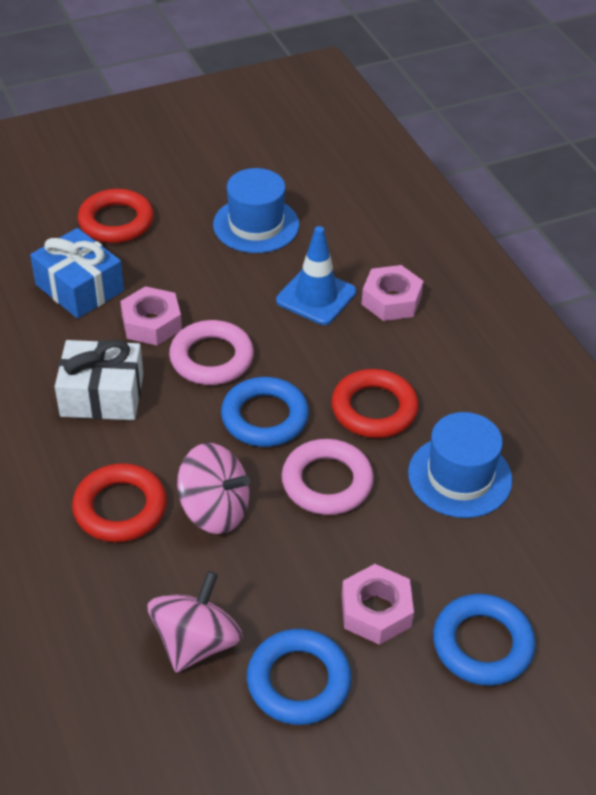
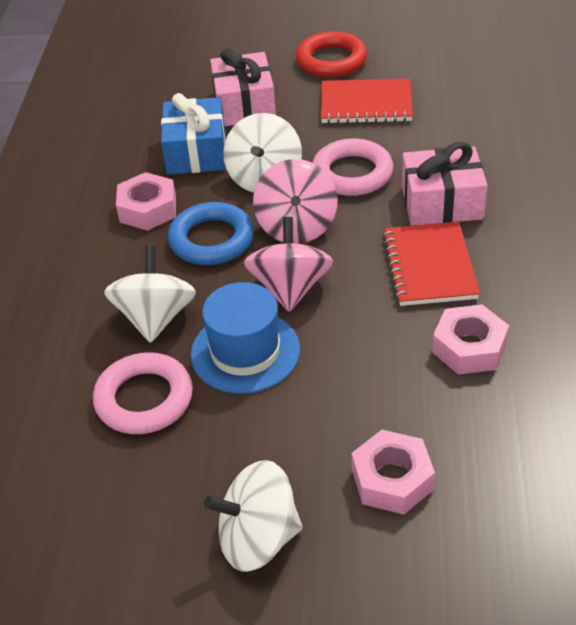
blue hat: 2 -> 1
blue ring: 3 -> 1
blue traffic cone: 1 -> 0
pink gift: 0 -> 2
red notebook: 0 -> 2
red ring: 3 -> 1
white gift: 1 -> 0
white spinning top: 0 -> 3

